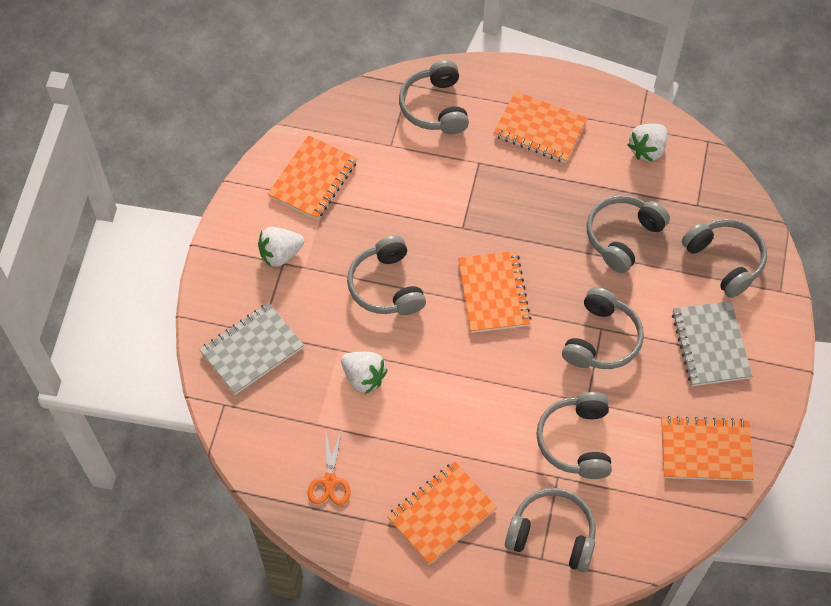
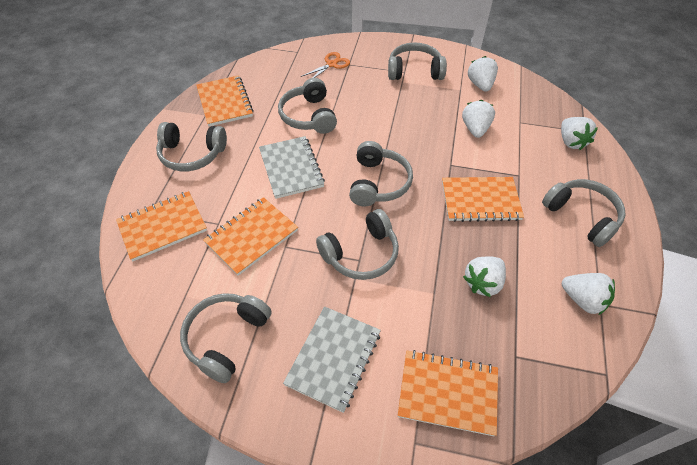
white strawberry: 3 -> 5

